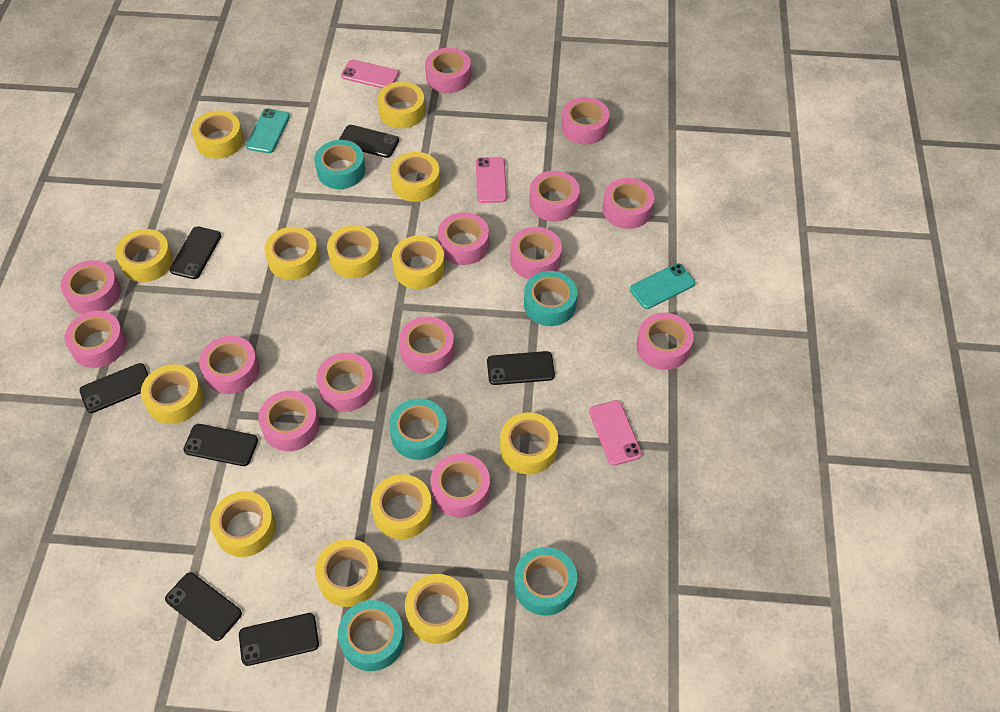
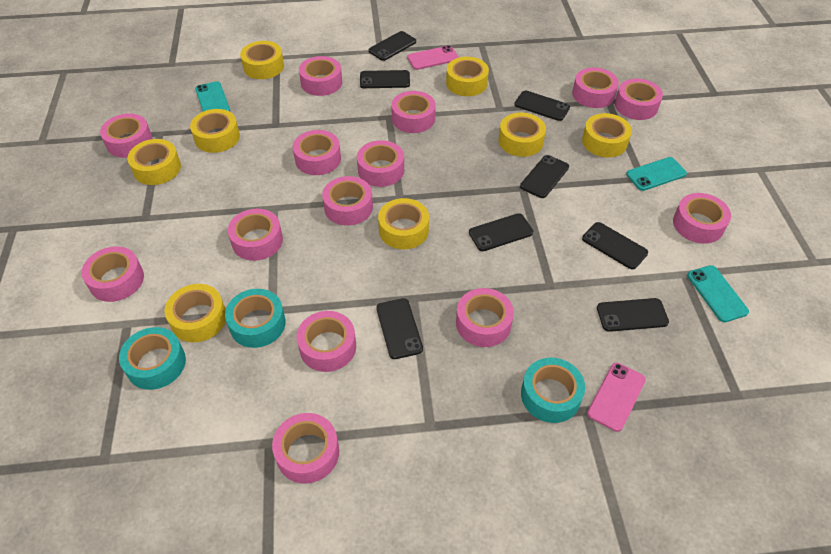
black phone: 7 -> 8
pink phone: 3 -> 2
turquoise phone: 2 -> 3
turquoise tape: 5 -> 3
yellow tape: 13 -> 8

